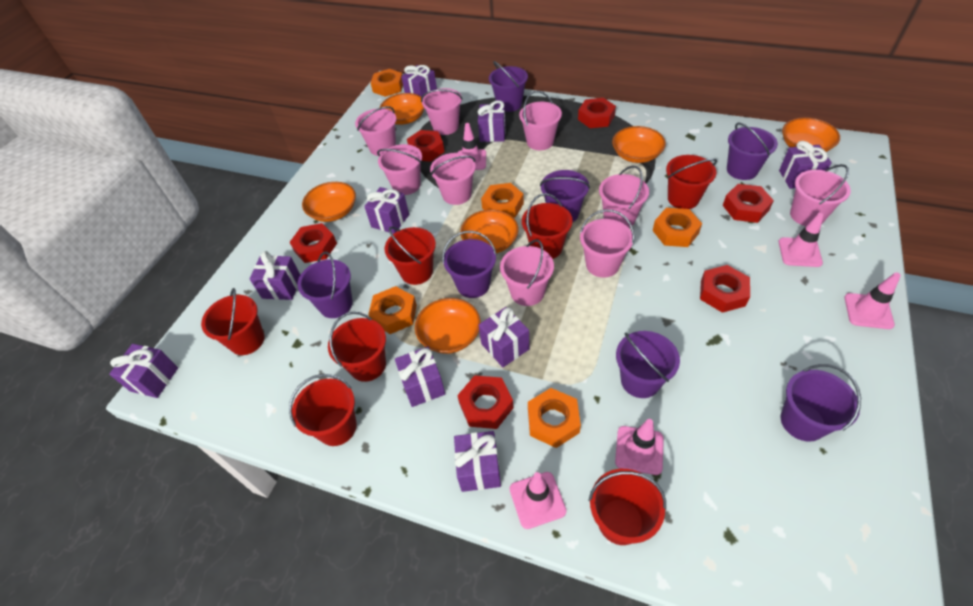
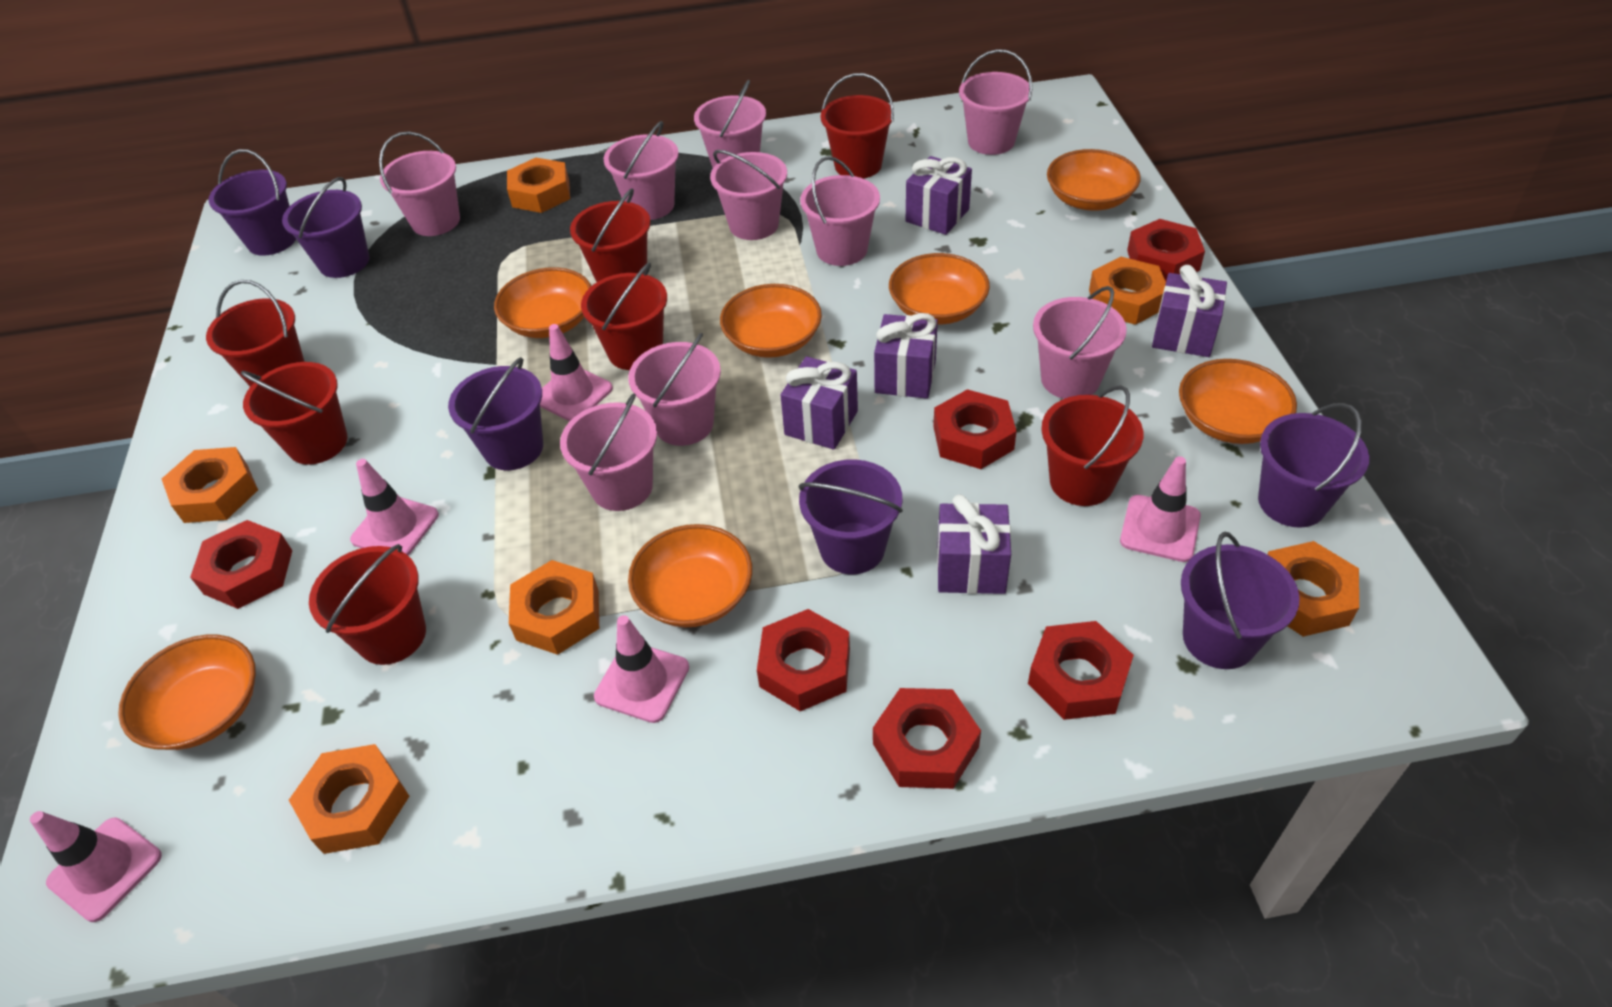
orange bowl: 6 -> 7
orange nut: 5 -> 6
purple bucket: 7 -> 6
purple gift: 9 -> 5

